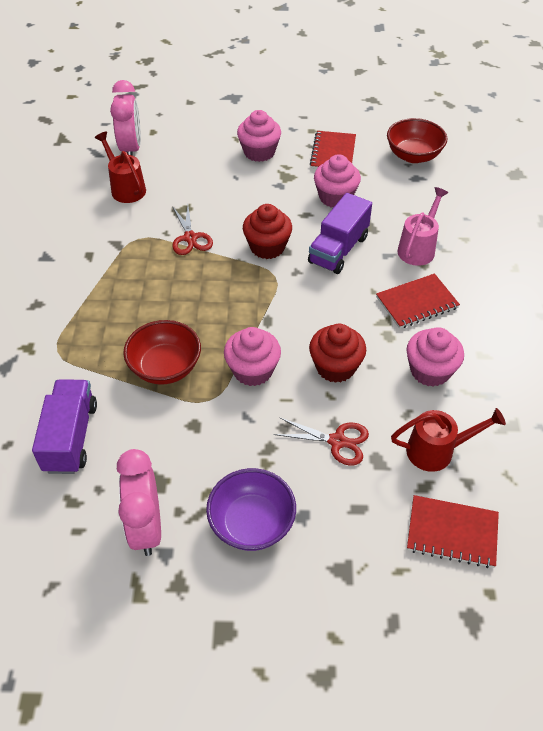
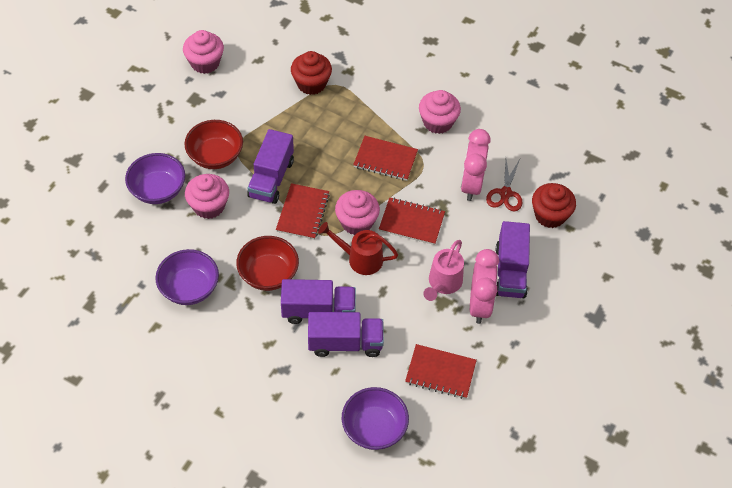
purple bowl: 1 -> 3
purple truck: 2 -> 4
red notebook: 3 -> 4
red scissors: 2 -> 1
red watering can: 2 -> 1

